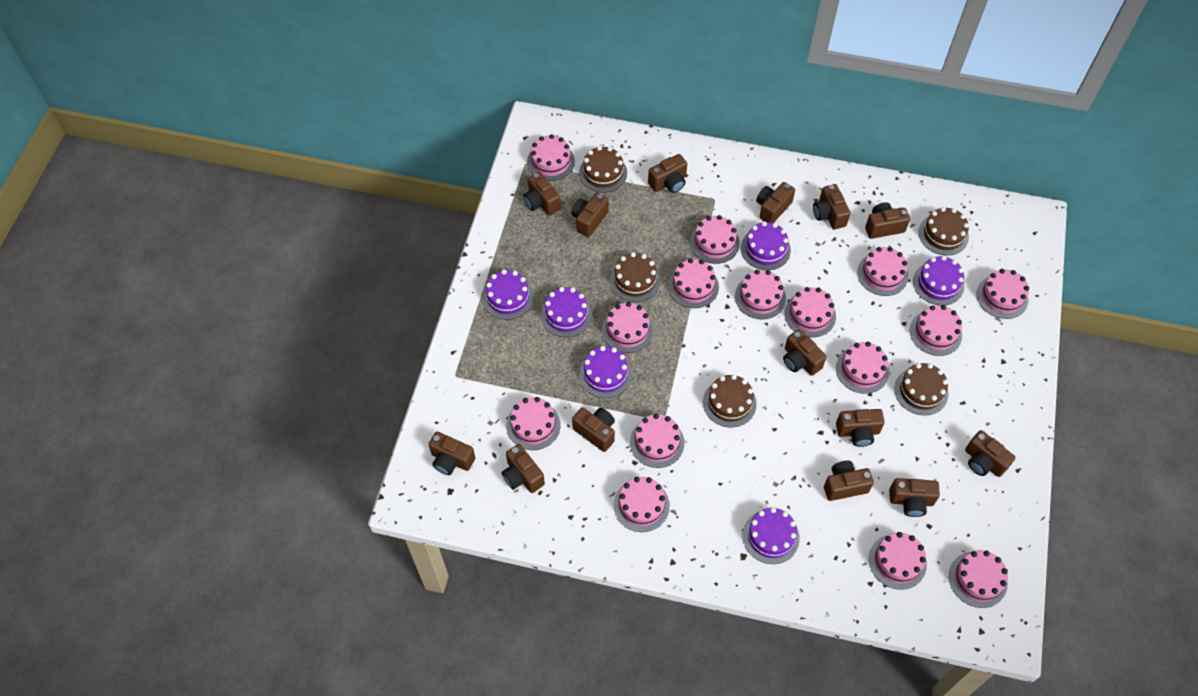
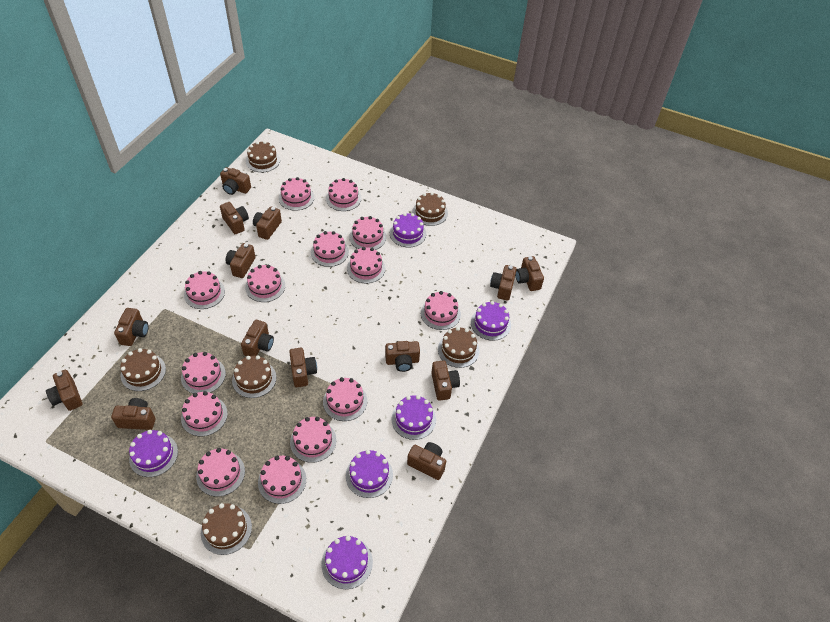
brown cake: 5 -> 6
pink cake: 15 -> 14

